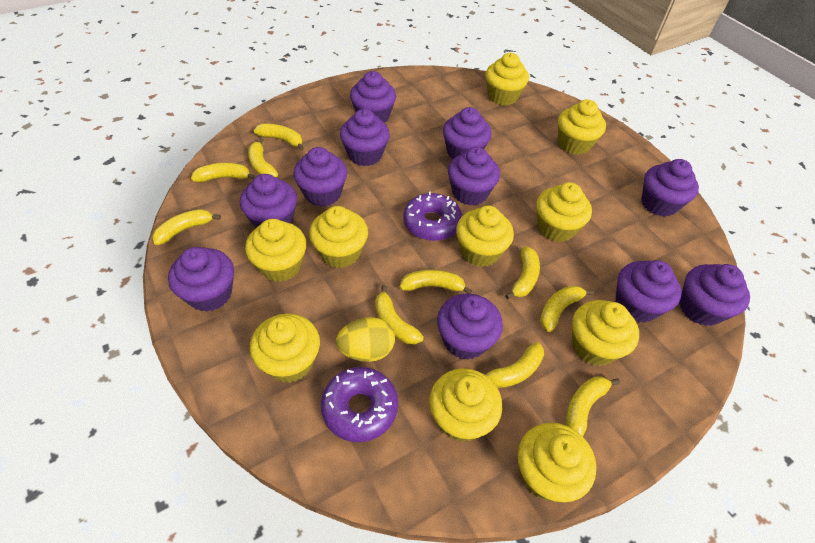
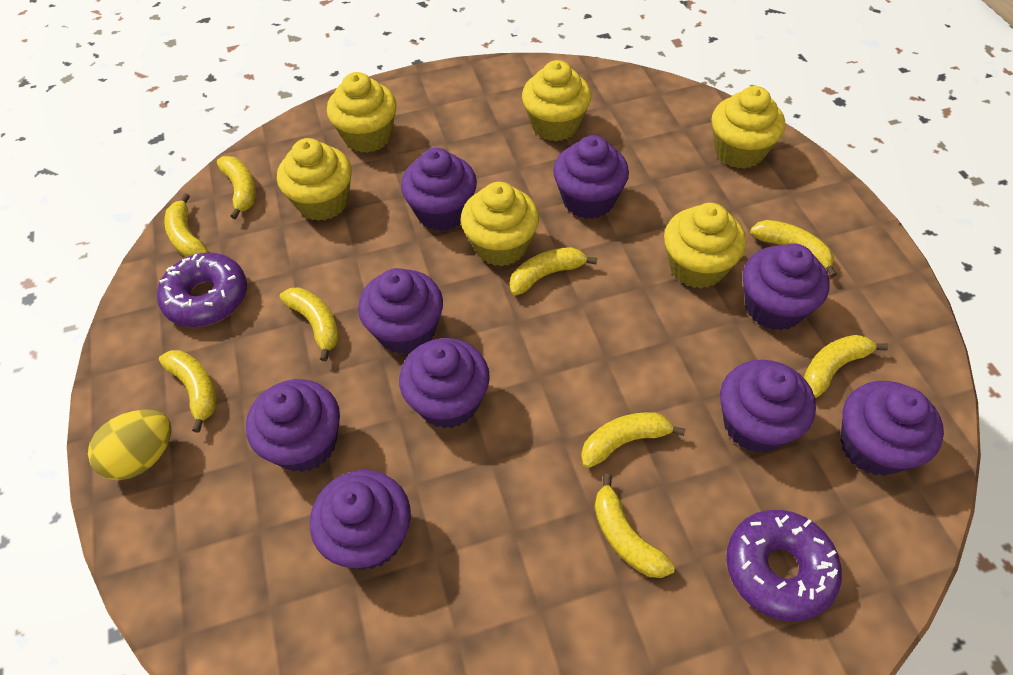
purple cupcake: 11 -> 9
yellow banana: 10 -> 9
yellow cupcake: 10 -> 6

